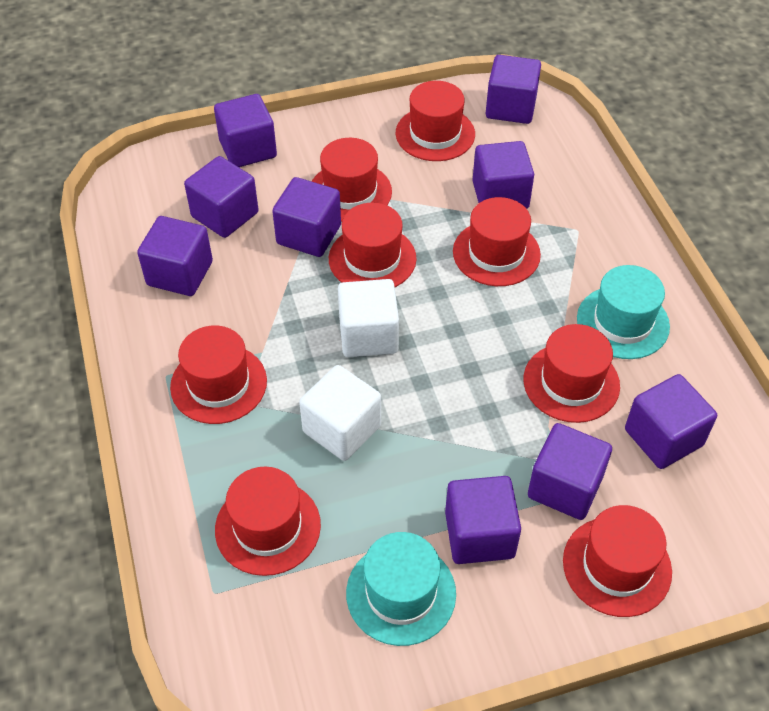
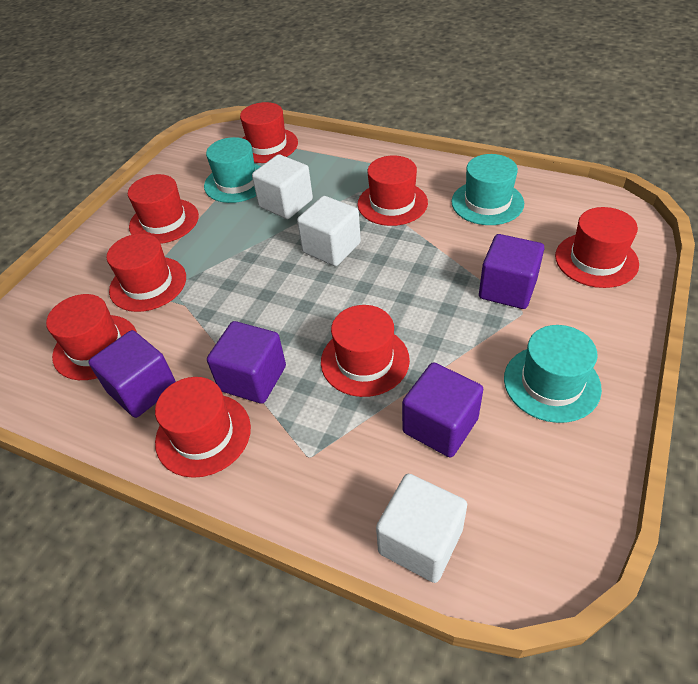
purple cube: 9 -> 4
turquoise hat: 2 -> 3
white cube: 2 -> 3

